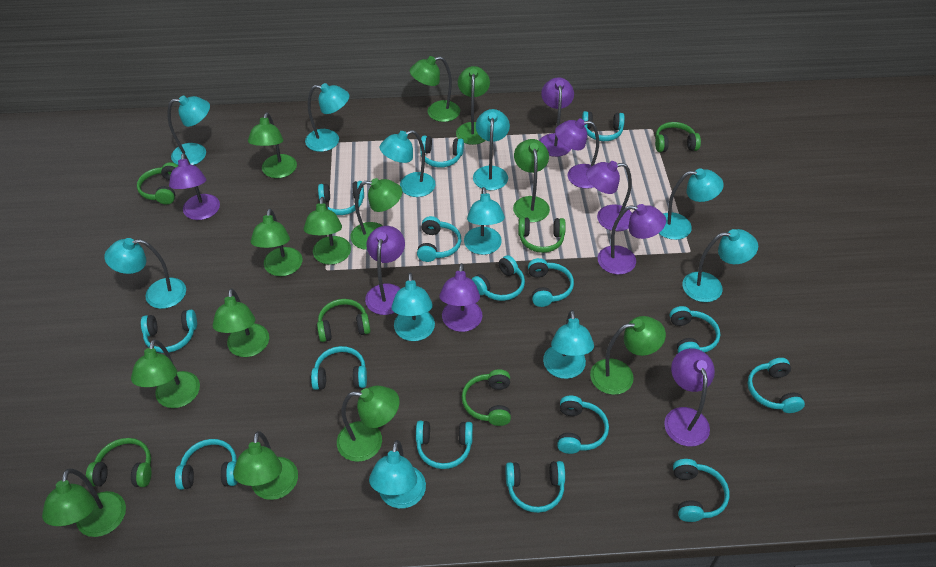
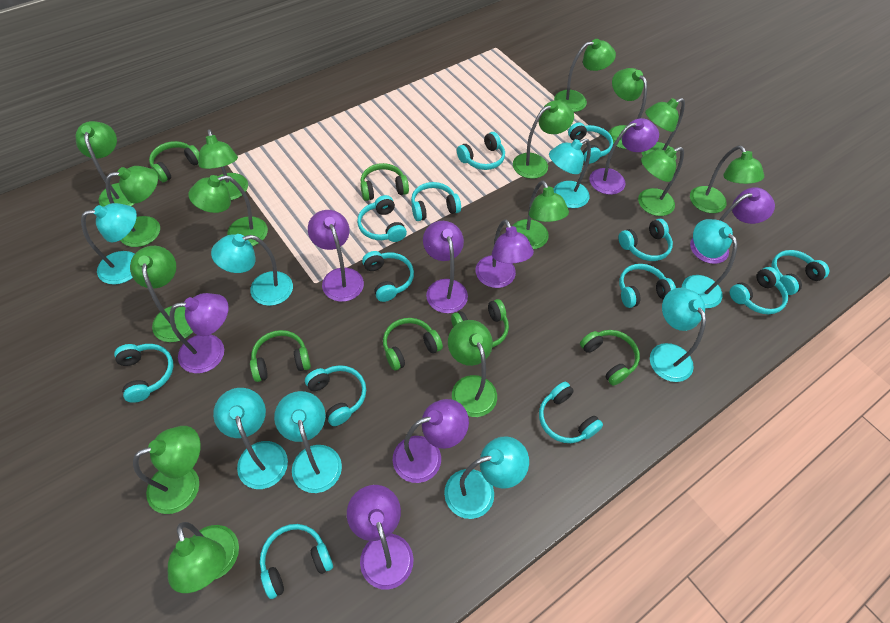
green lamp: 13 -> 15
turquoise headphones: 15 -> 13
turquoise lamp: 11 -> 8

